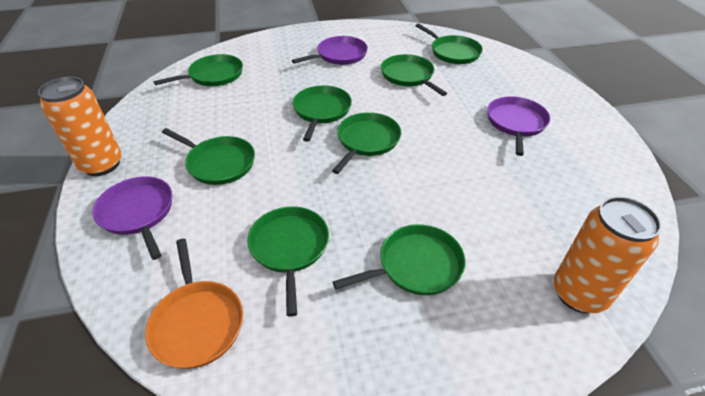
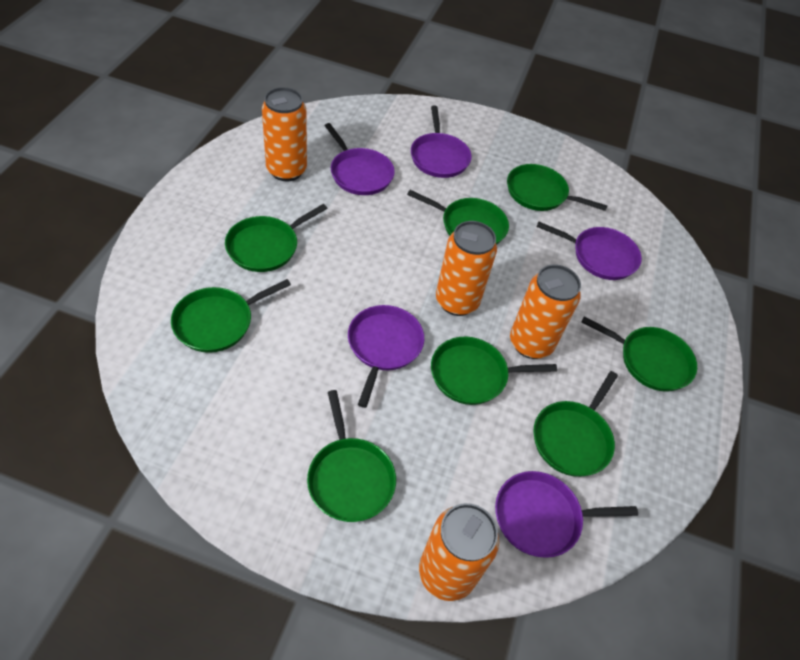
orange can: 2 -> 4
orange pan: 1 -> 0
purple pan: 3 -> 5

